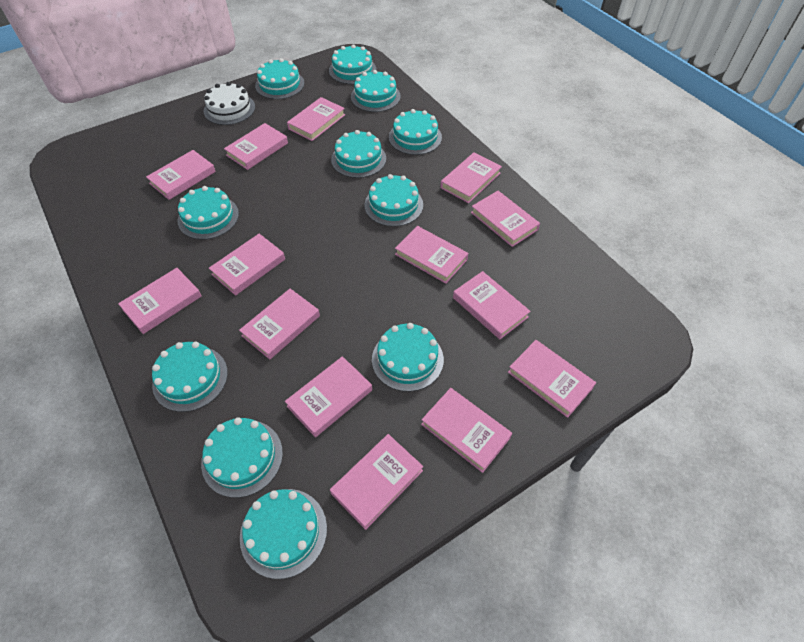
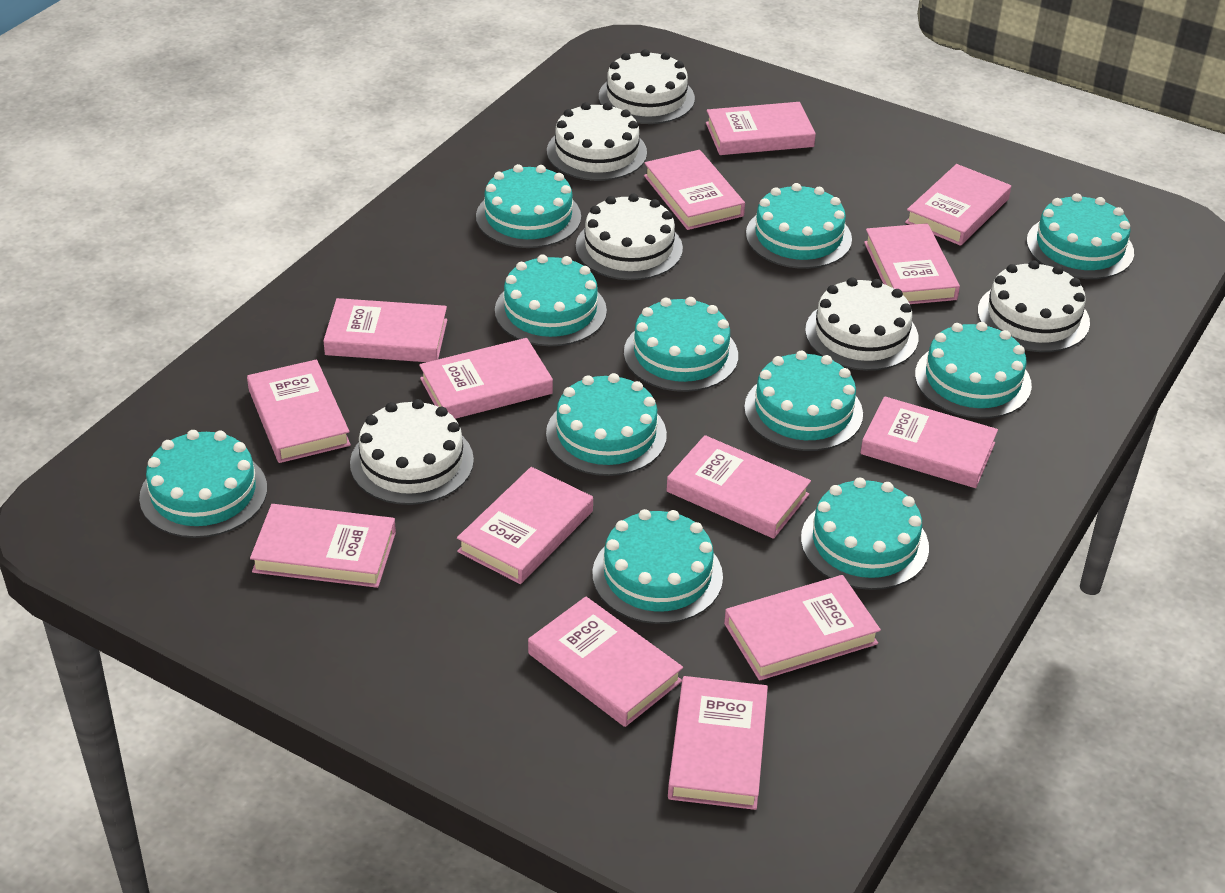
white cake: 1 -> 6

